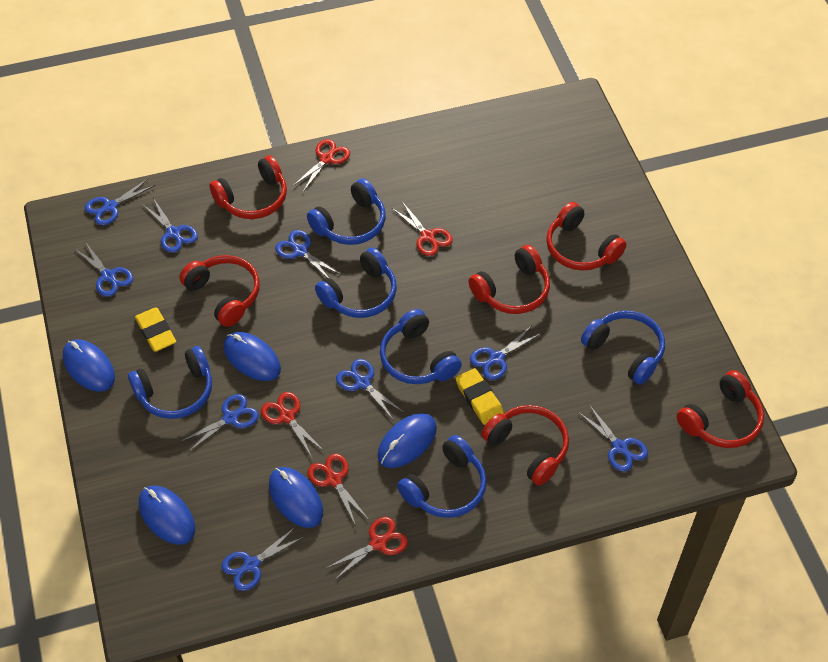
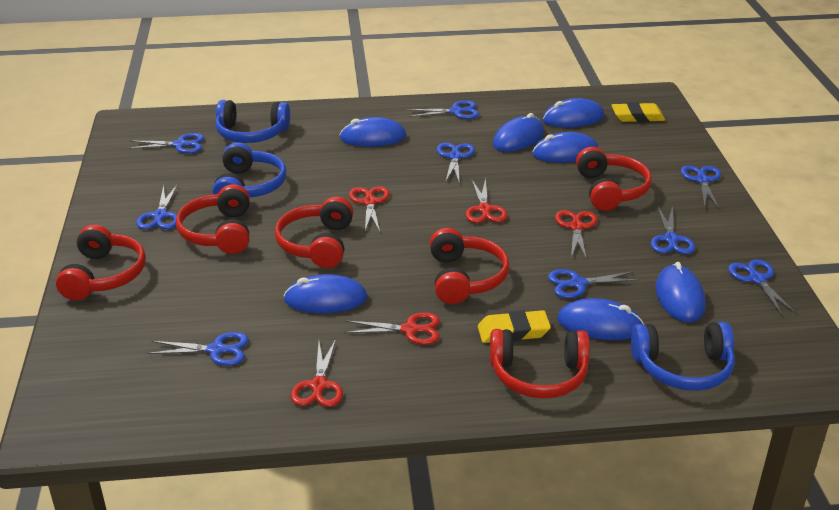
blue headphones: 6 -> 3
blue mouse: 5 -> 7

